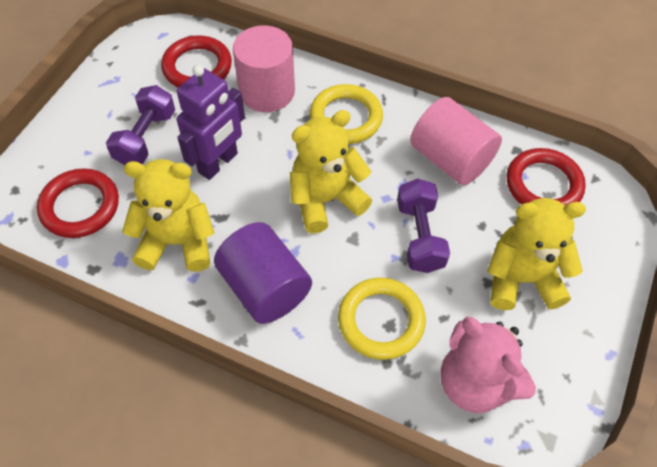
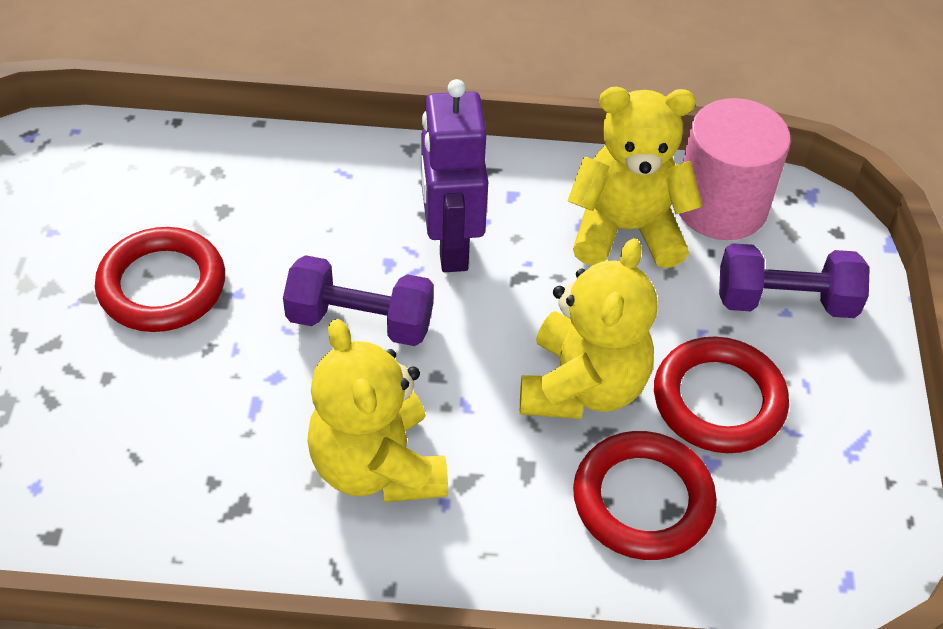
pink cylinder: 2 -> 1
pink teddy bear: 1 -> 0
purple cylinder: 1 -> 0
yellow ring: 2 -> 0

